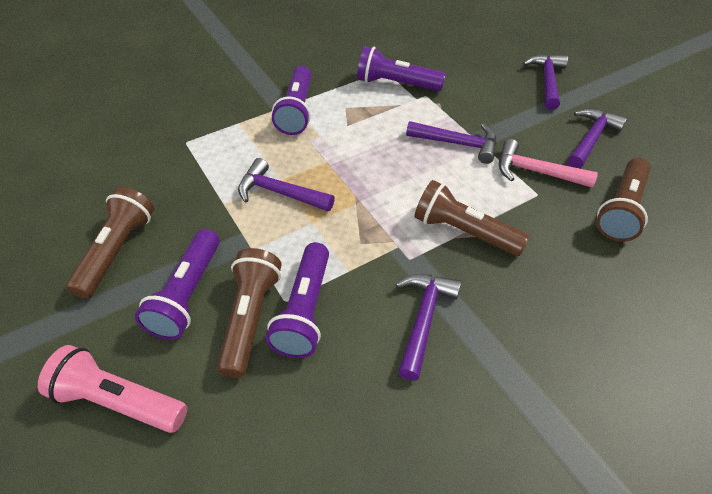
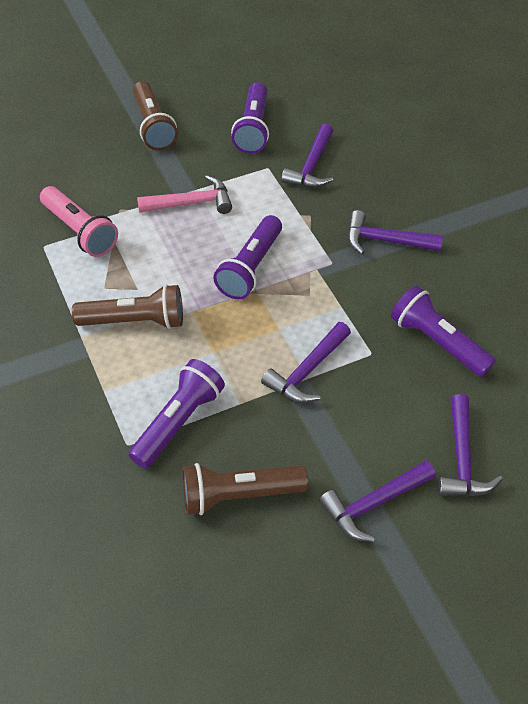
brown flashlight: 4 -> 3

